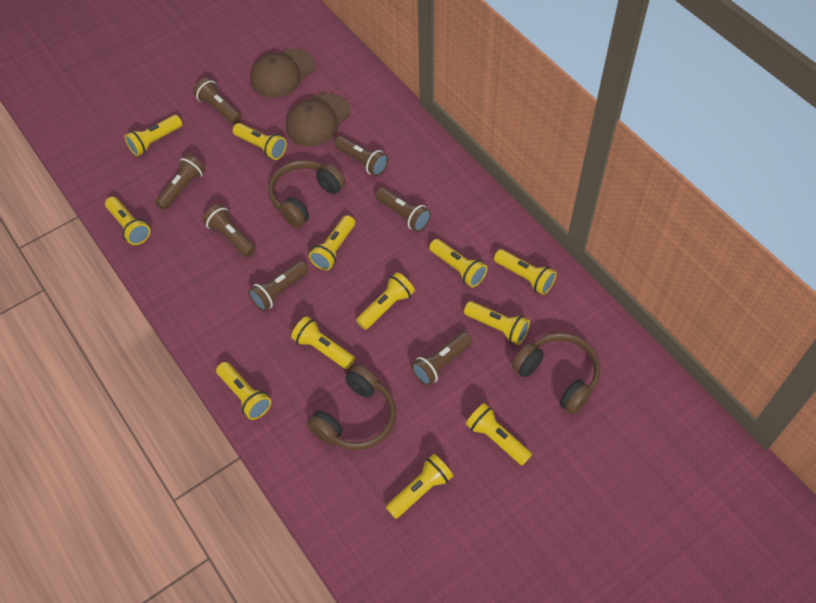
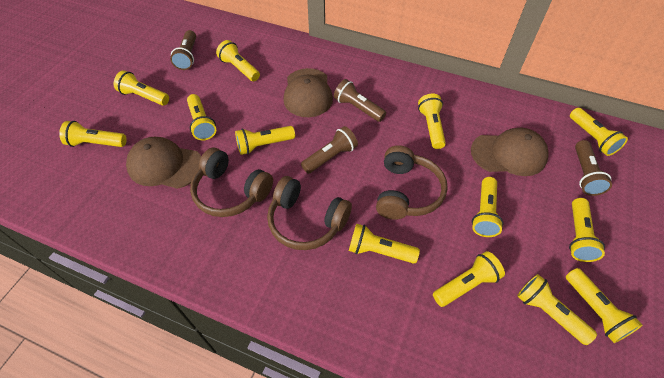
brown cap: 2 -> 3
brown flashlight: 7 -> 4
yellow flashlight: 12 -> 13

